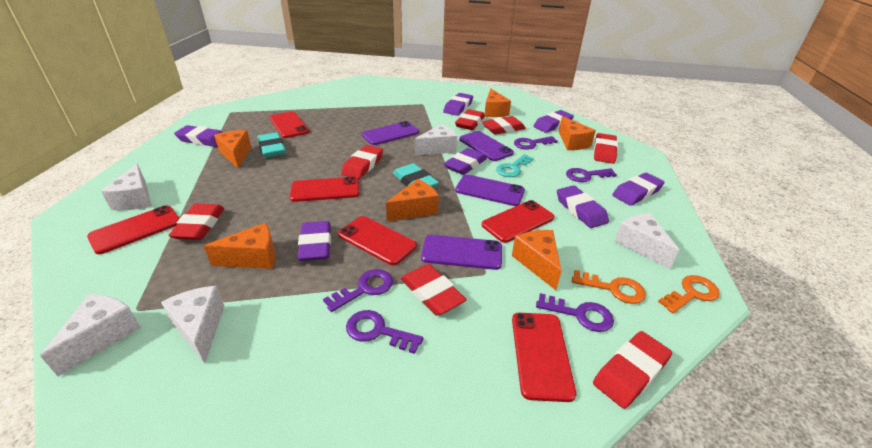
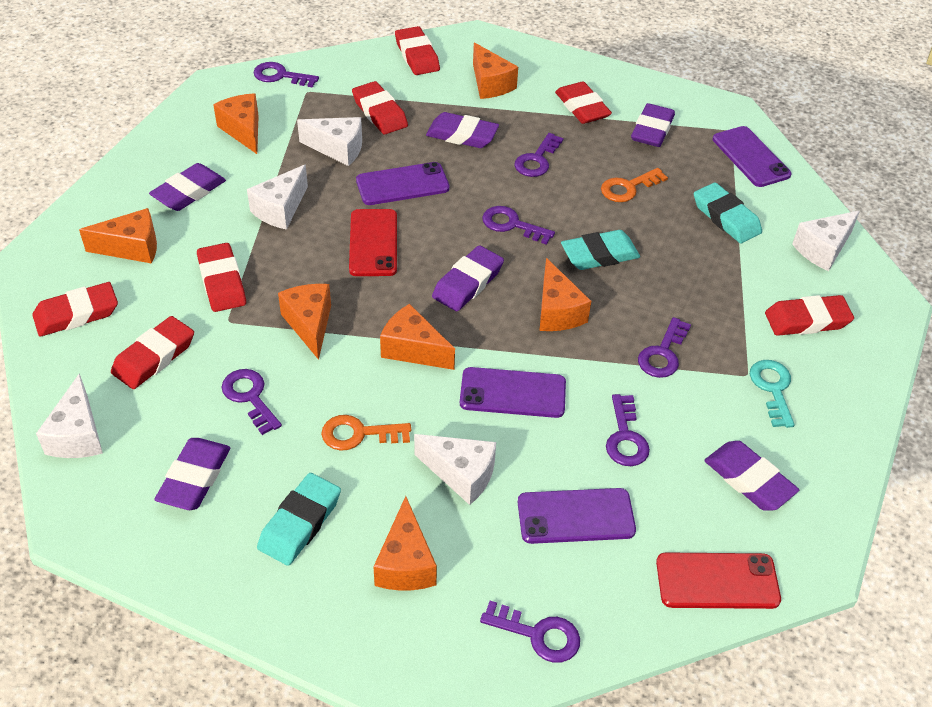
orange cheese: 6 -> 7
purple eraser: 7 -> 6
purple key: 5 -> 7
red phone: 6 -> 2
turquoise eraser: 2 -> 3

